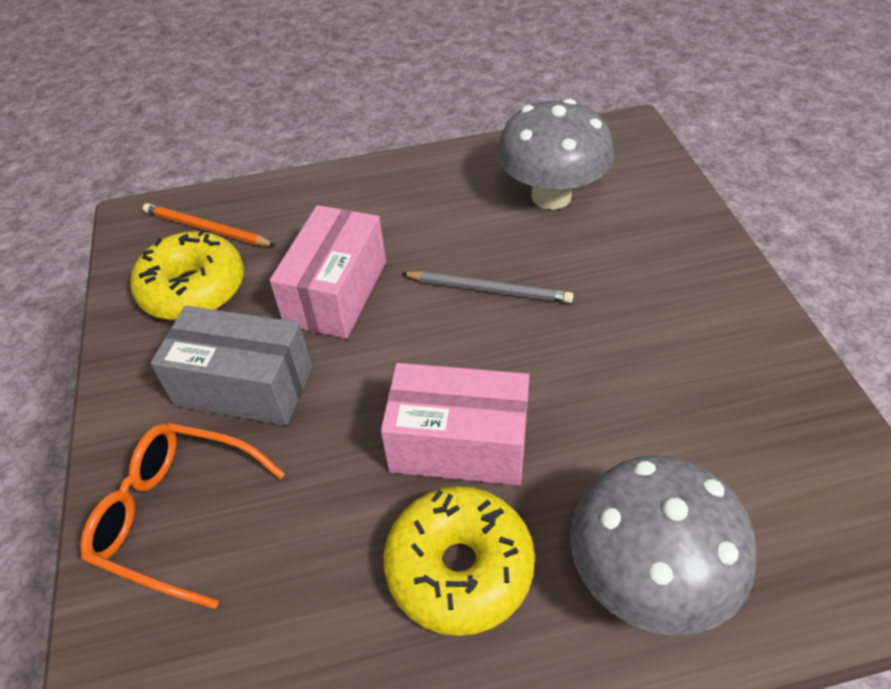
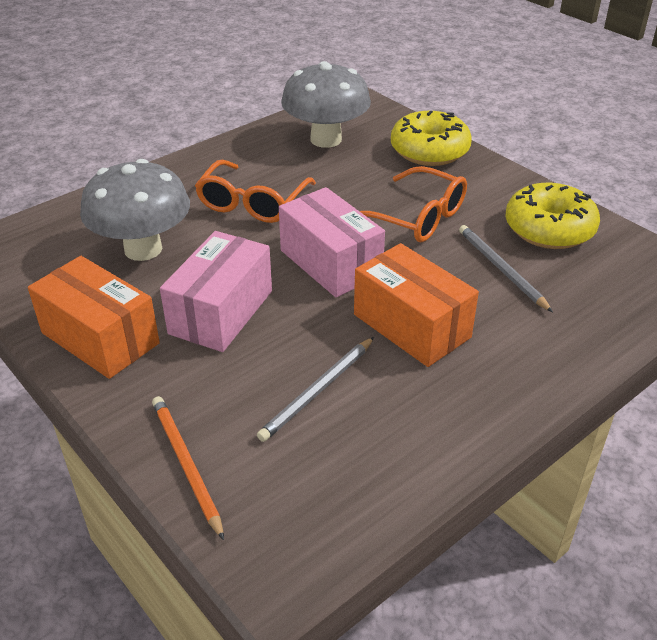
grey box: 1 -> 0
grey pencil: 1 -> 2
orange box: 0 -> 2
orange glasses: 1 -> 2

